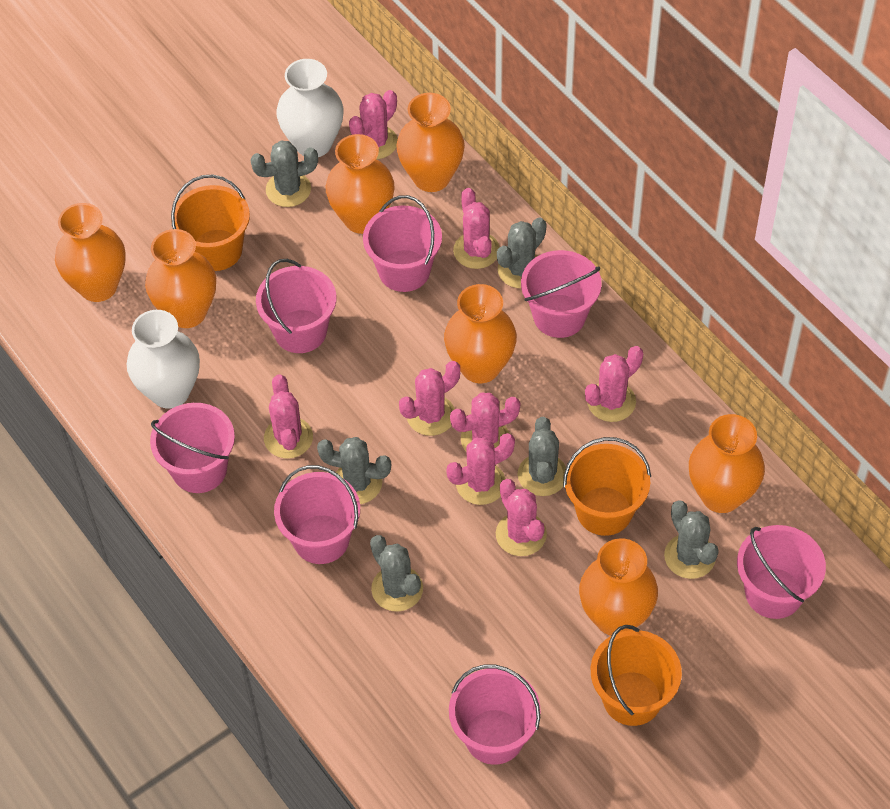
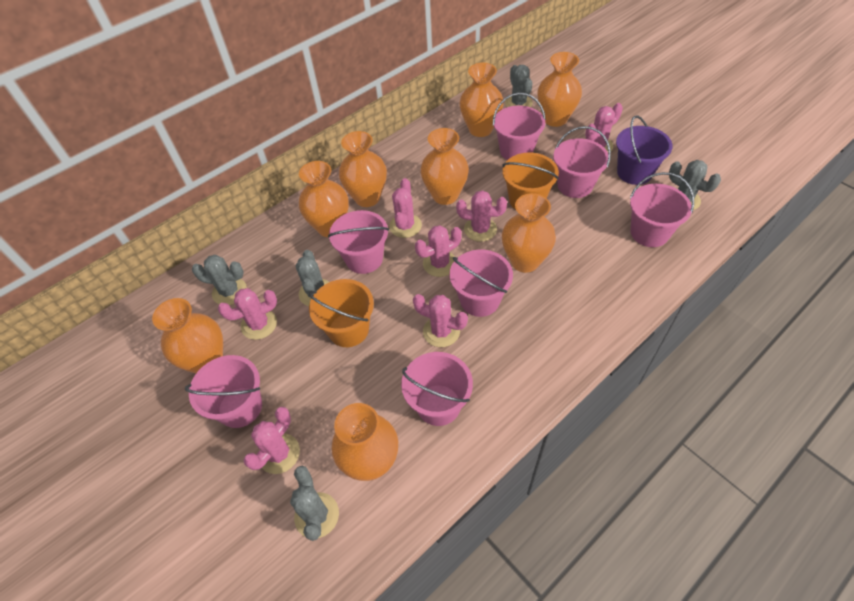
grey cactus: 6 -> 5
orange bucket: 3 -> 2
orange vase: 7 -> 8
pink cactus: 8 -> 7
purple bucket: 0 -> 1
white vase: 2 -> 0

